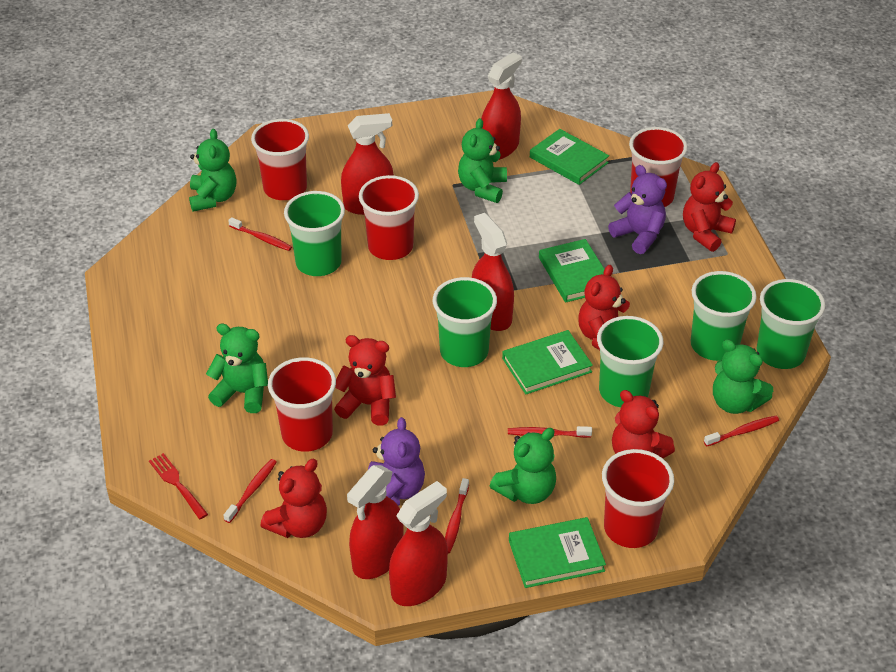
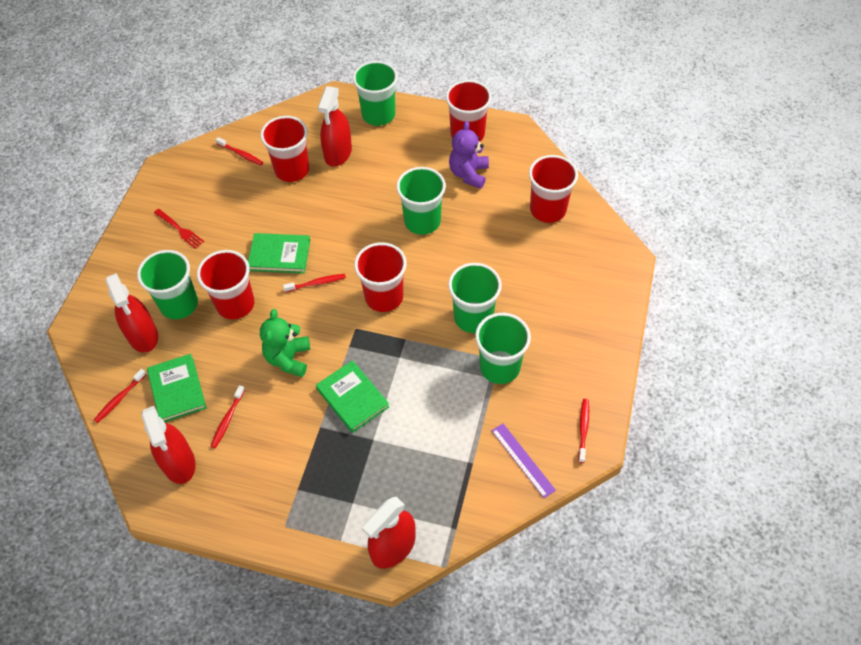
green book: 4 -> 3
green teddy bear: 5 -> 1
purple ruler: 0 -> 1
purple teddy bear: 2 -> 1
red spray bottle: 5 -> 4
red teddy bear: 5 -> 0

